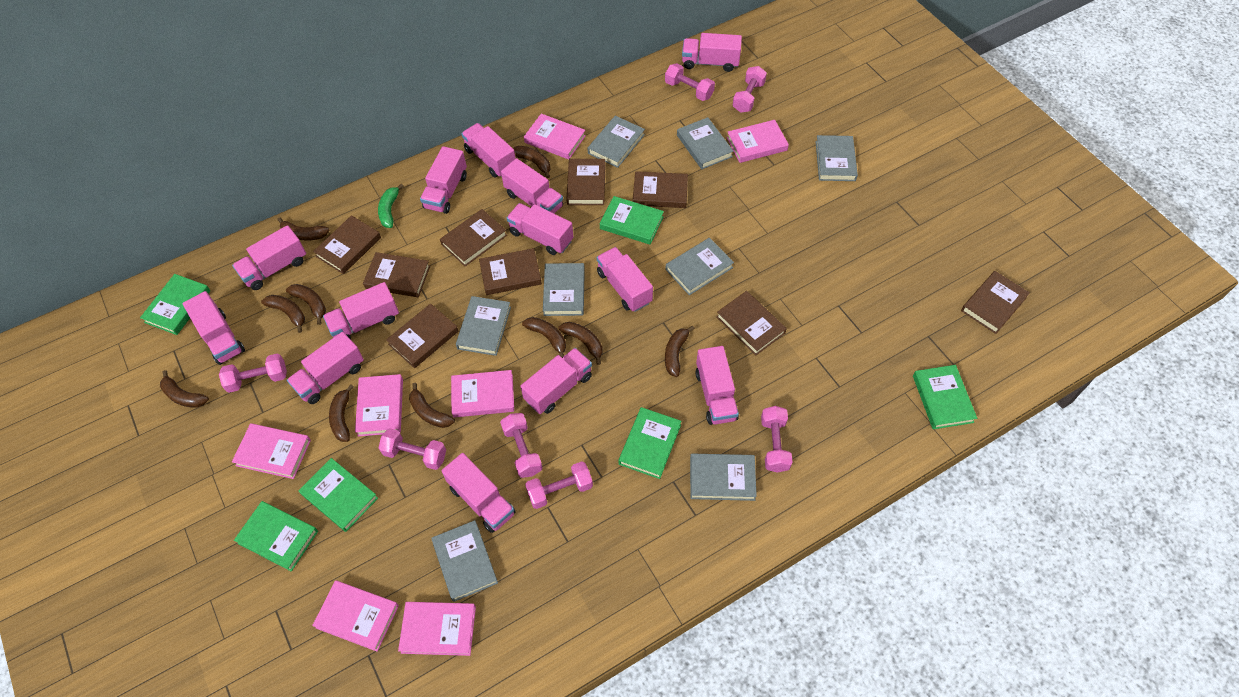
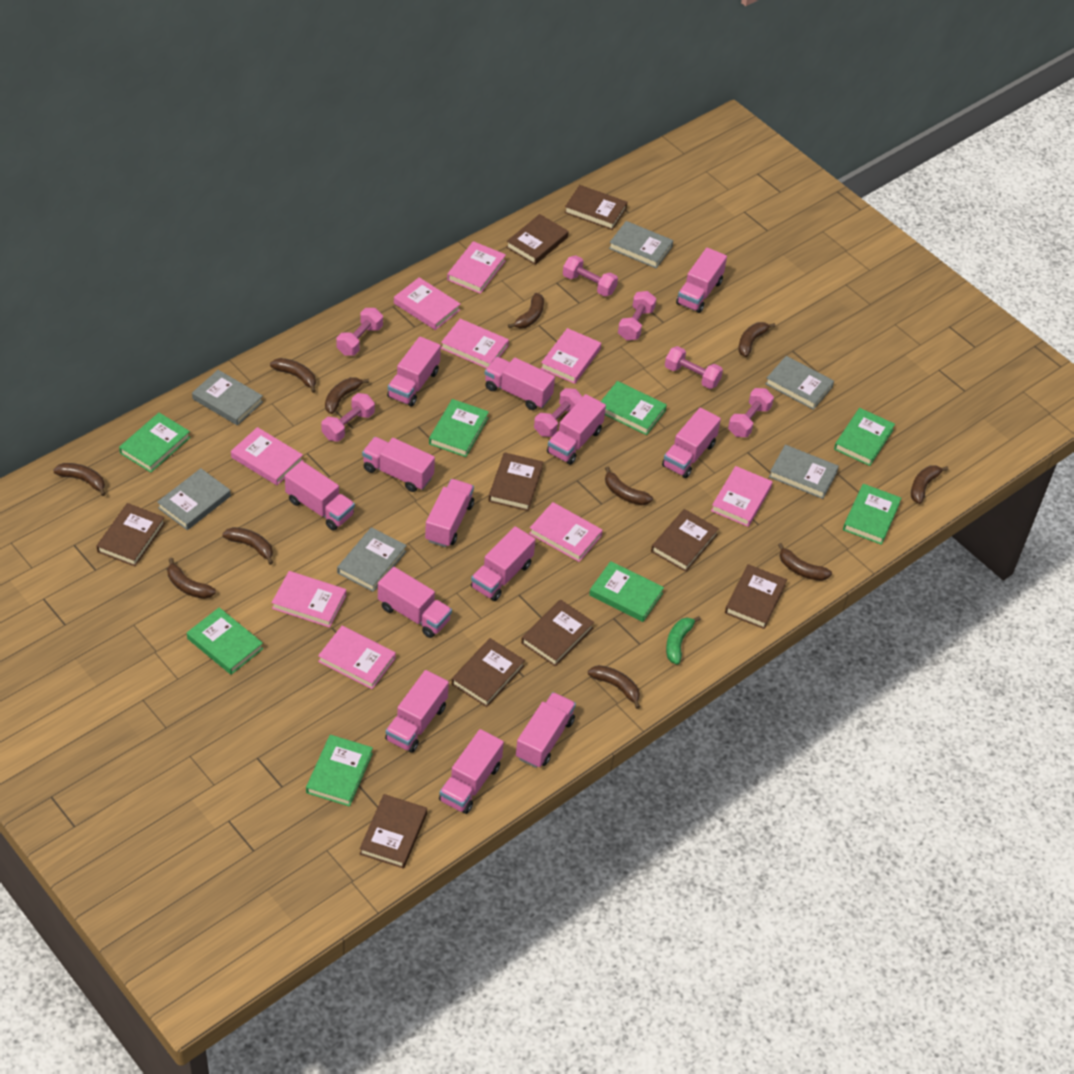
brown banana: 10 -> 11
green book: 6 -> 8
grey book: 8 -> 6
pink book: 7 -> 9

